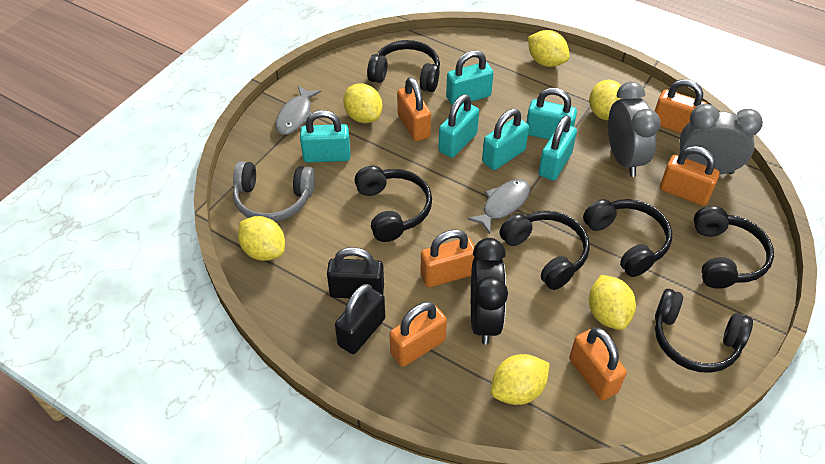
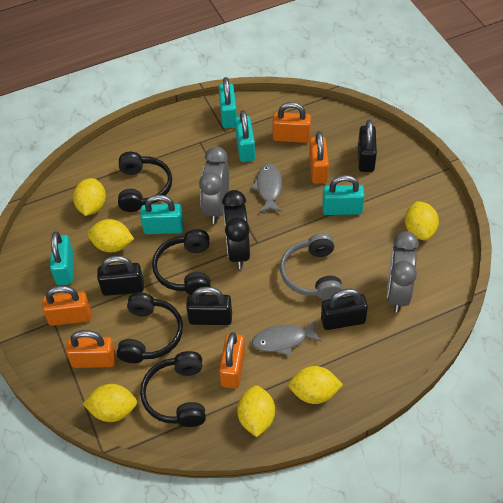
black headphones: 6 -> 4
black padlock: 2 -> 4
orange padlock: 6 -> 5
turquoise padlock: 6 -> 5

